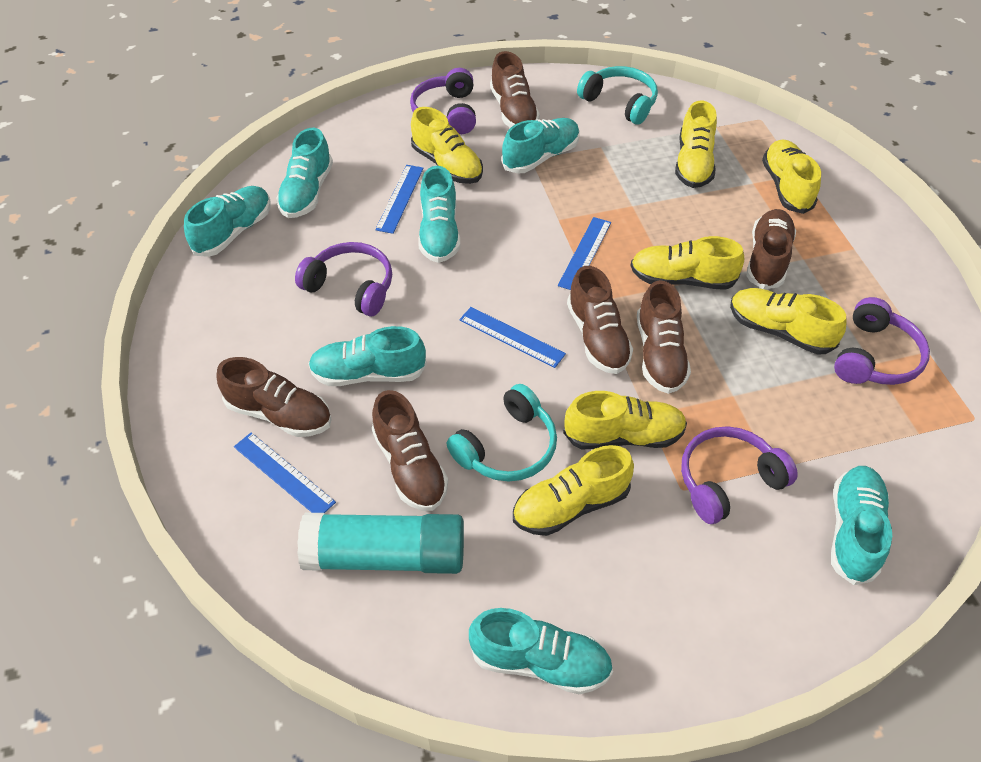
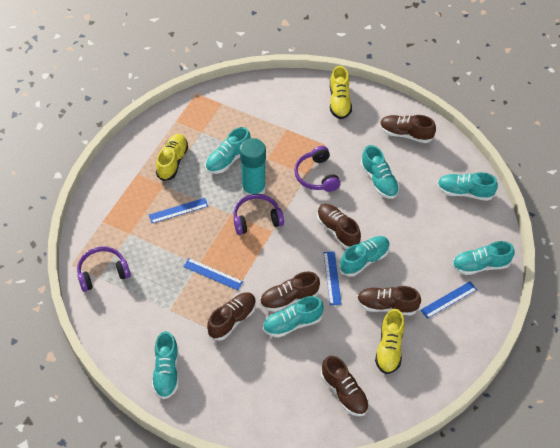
purple headphones: 4 -> 3
turquoise headphones: 2 -> 0
yellow shoe: 7 -> 3

